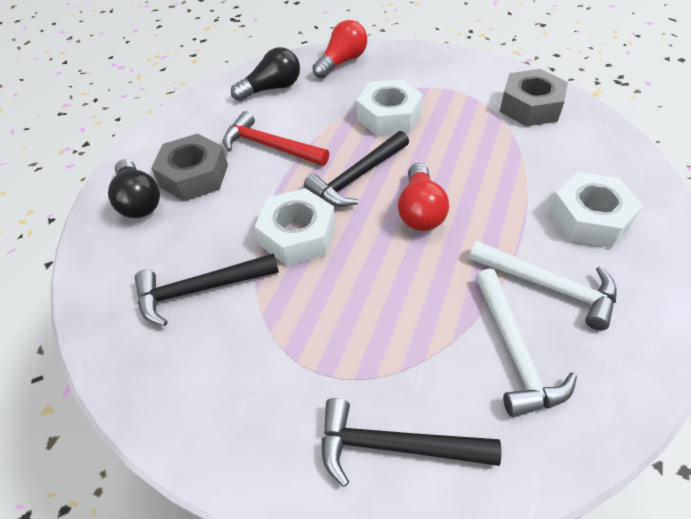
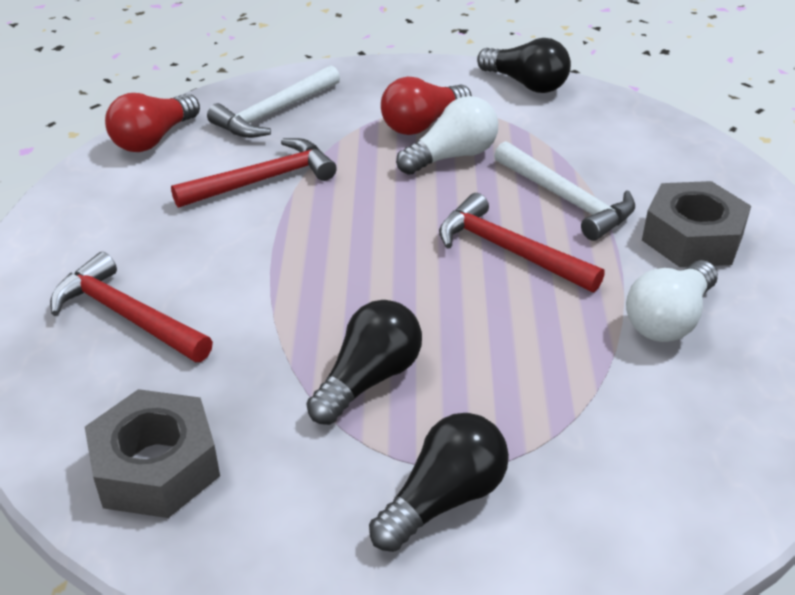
black hammer: 3 -> 0
black light bulb: 2 -> 3
red hammer: 1 -> 3
white light bulb: 0 -> 2
white nut: 3 -> 0

